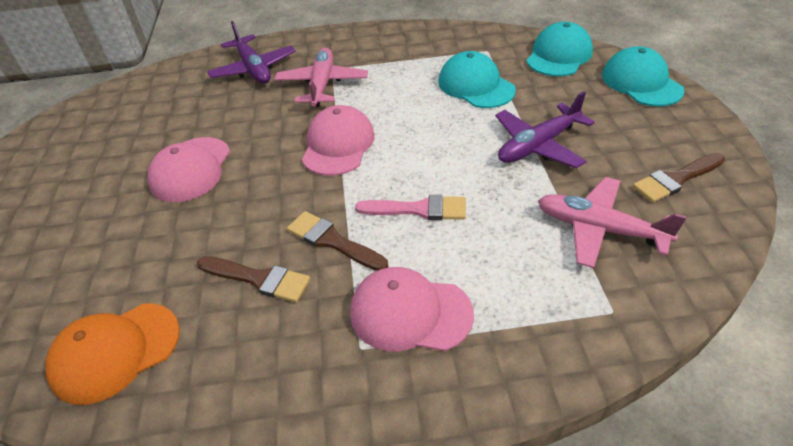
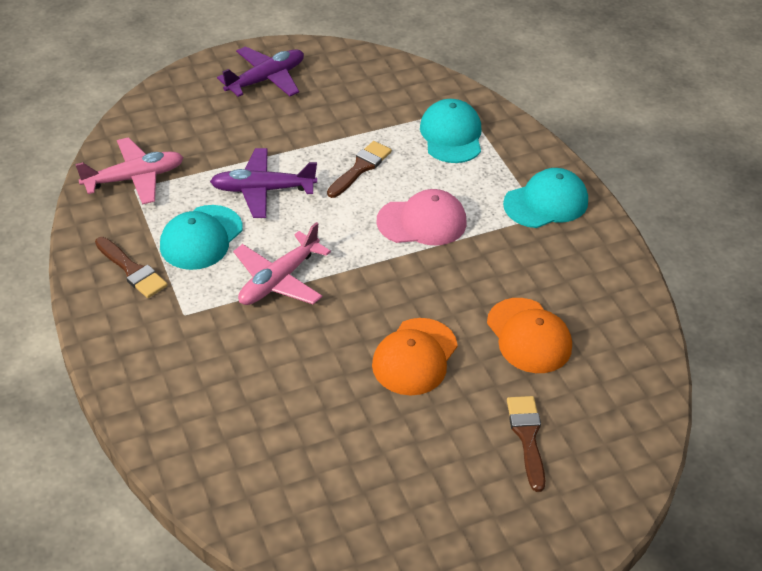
orange cap: 1 -> 2
pink brush: 1 -> 0
pink cap: 3 -> 1

